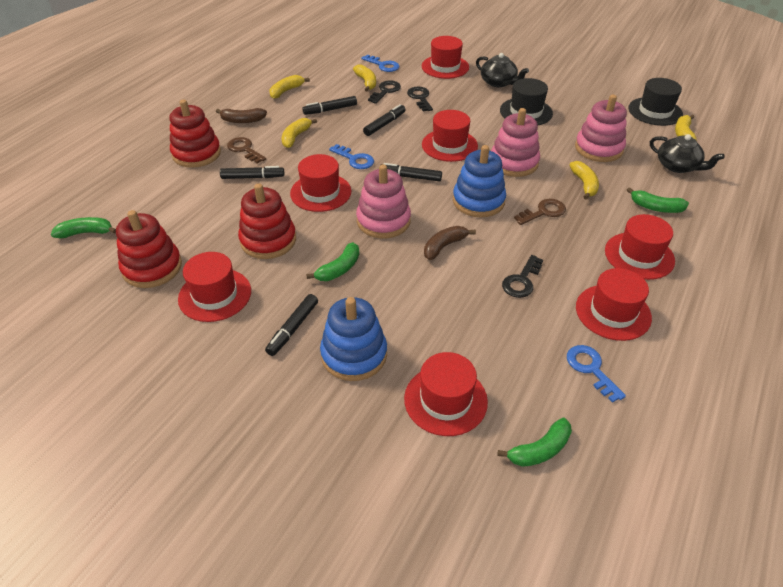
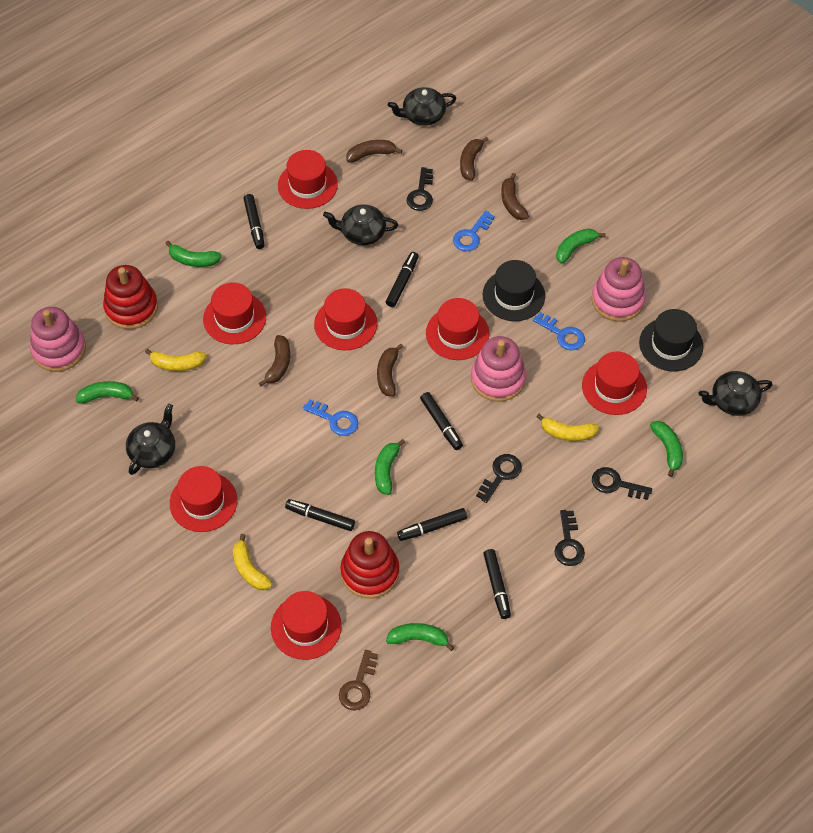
black key: 3 -> 4
black marker: 5 -> 6
black teapot: 2 -> 4
blue stacking toy: 2 -> 0
brown banana: 2 -> 5
brown key: 2 -> 1
green banana: 4 -> 6
red stacking toy: 3 -> 2
yellow banana: 5 -> 3

